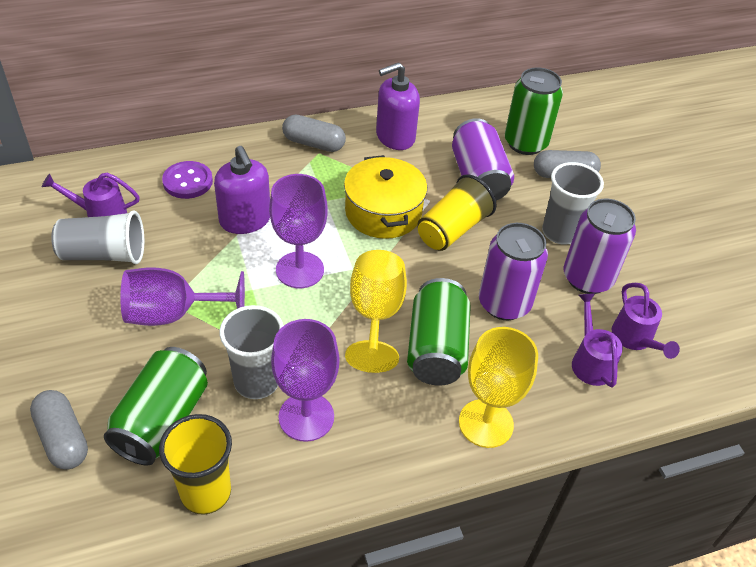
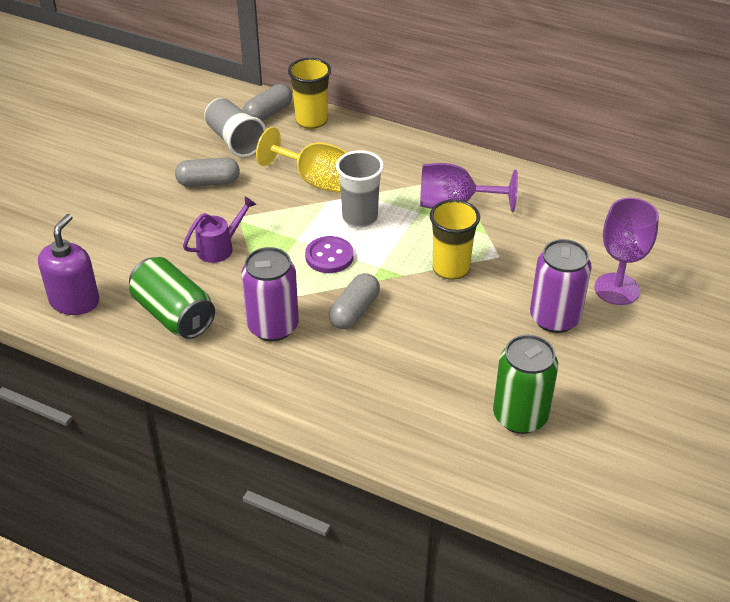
green can: 3 -> 2
grey cup: 3 -> 2
purple can: 3 -> 2
purple goblet: 3 -> 2
purple soap dispenser: 2 -> 1
purple watering can: 3 -> 1
yellow goblet: 2 -> 1
yellow pot: 1 -> 0

